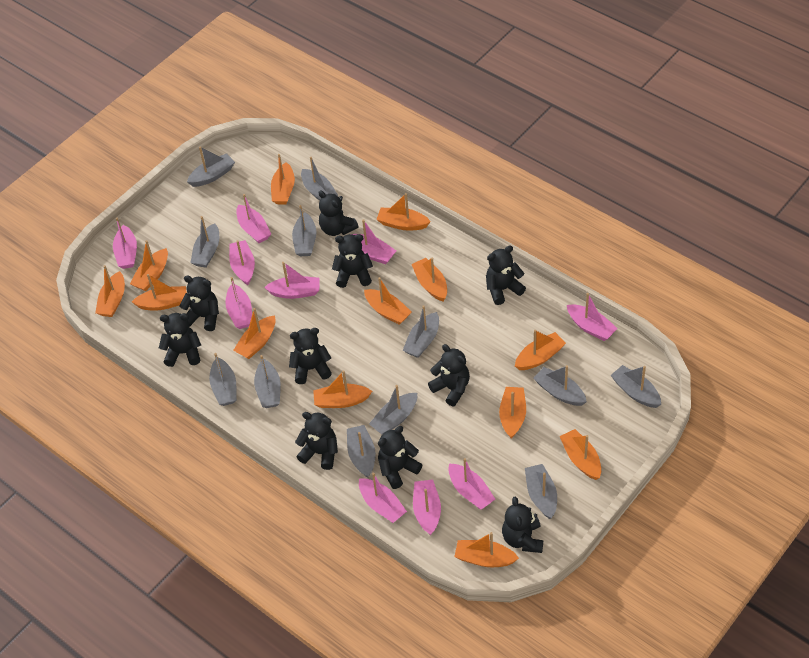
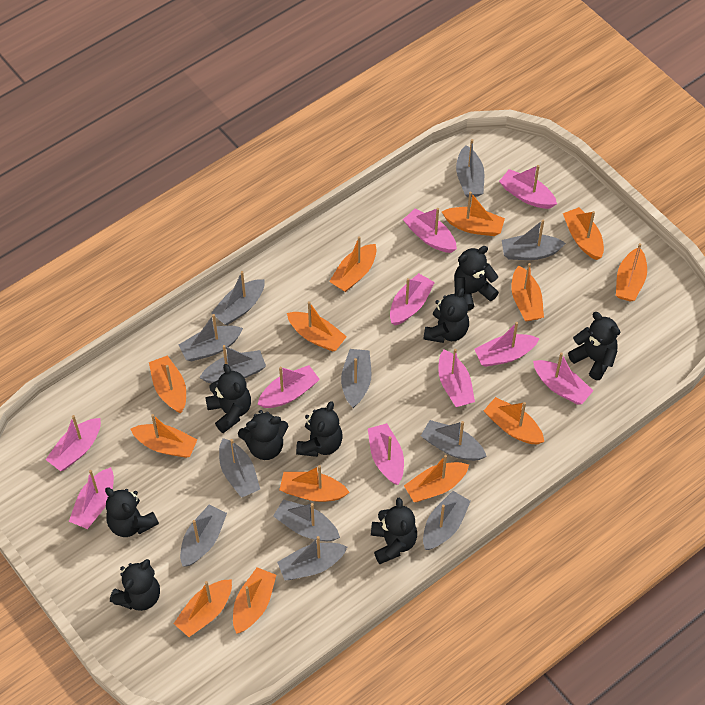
black teddy bear: 10 -> 9

